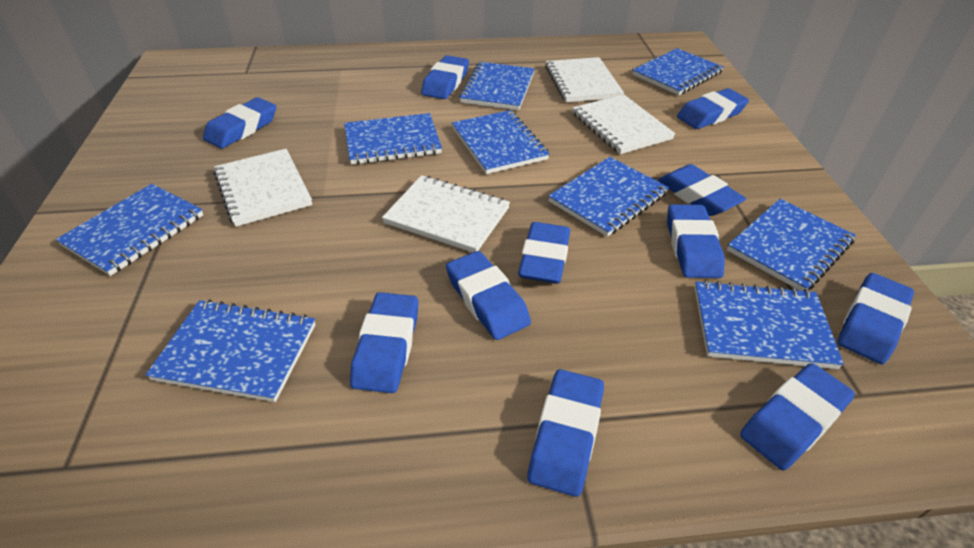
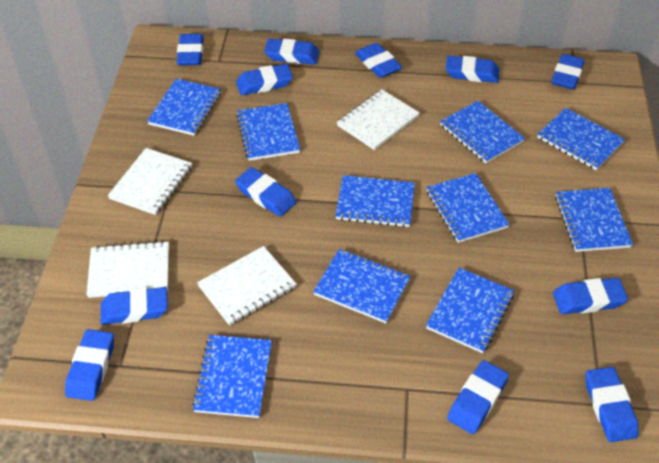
blue eraser: 11 -> 12
blue notebook: 9 -> 10

